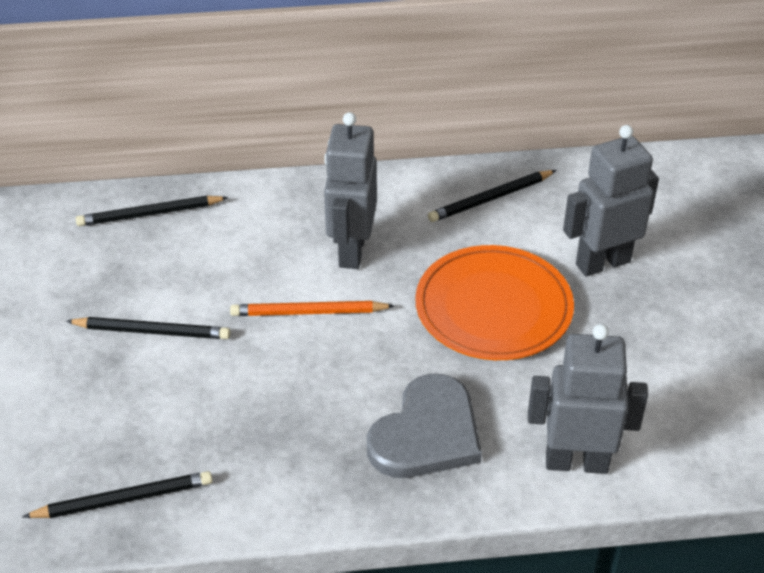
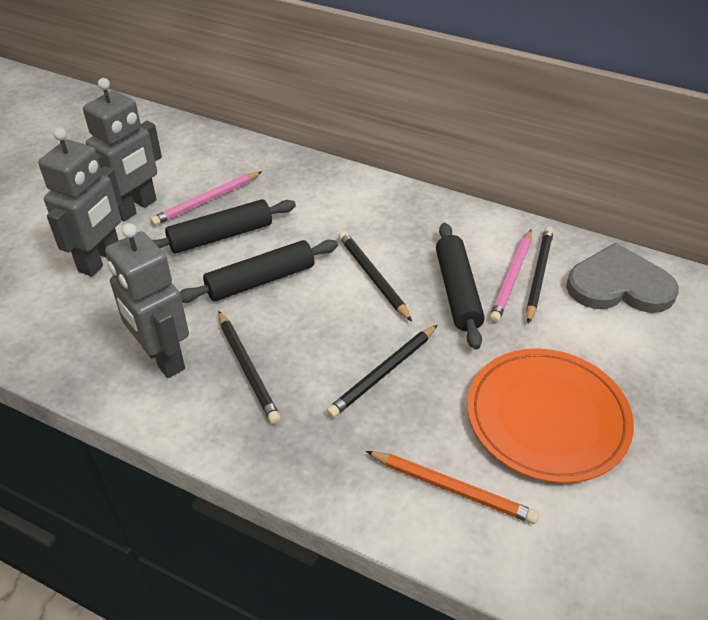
black rolling pin: 0 -> 3
pink pencil: 0 -> 2

